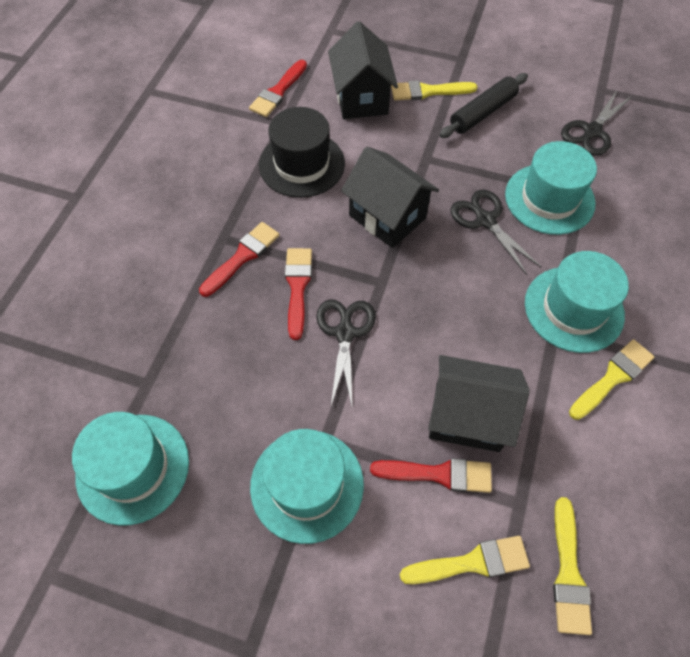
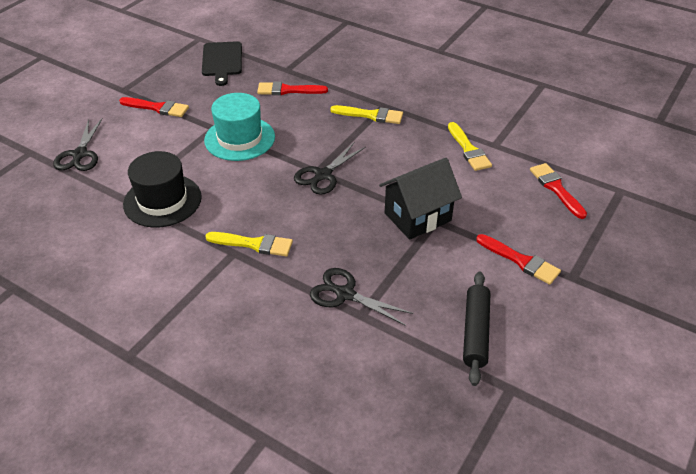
black cutting board: 0 -> 1
black house: 3 -> 1
turquoise hat: 4 -> 1
yellow brush: 4 -> 3

